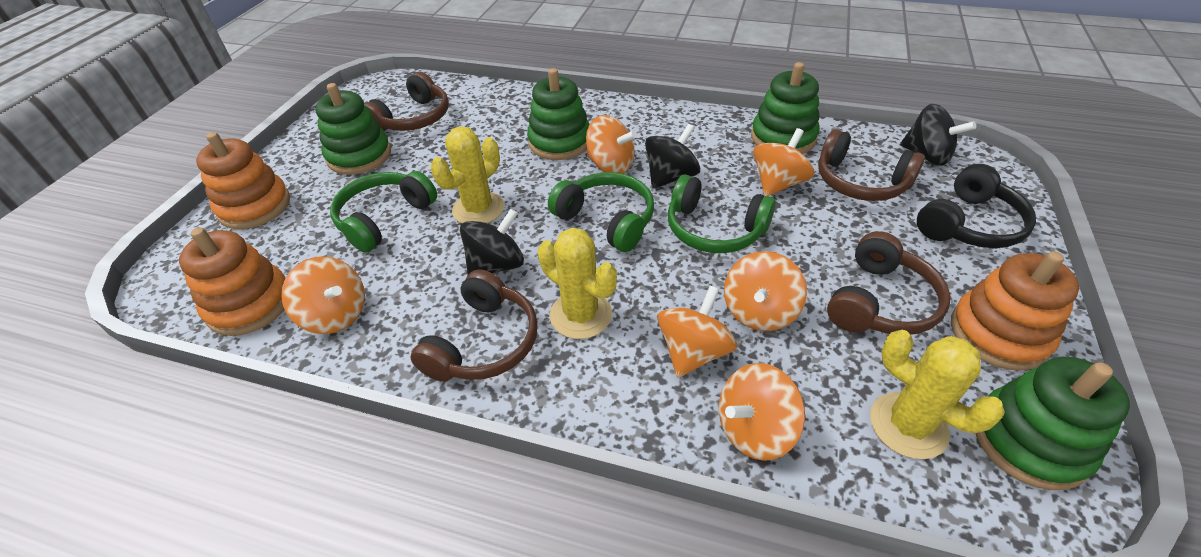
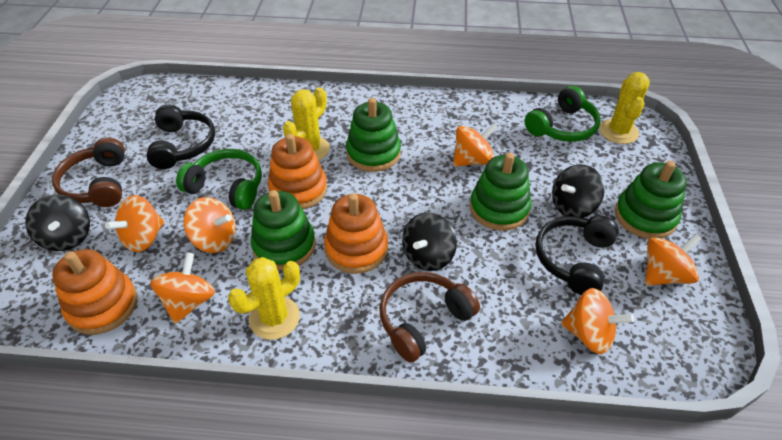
black headphones: 1 -> 2
brown headphones: 4 -> 2
green headphones: 3 -> 2

